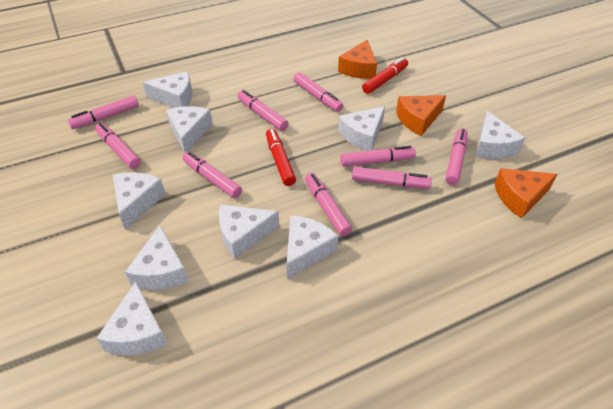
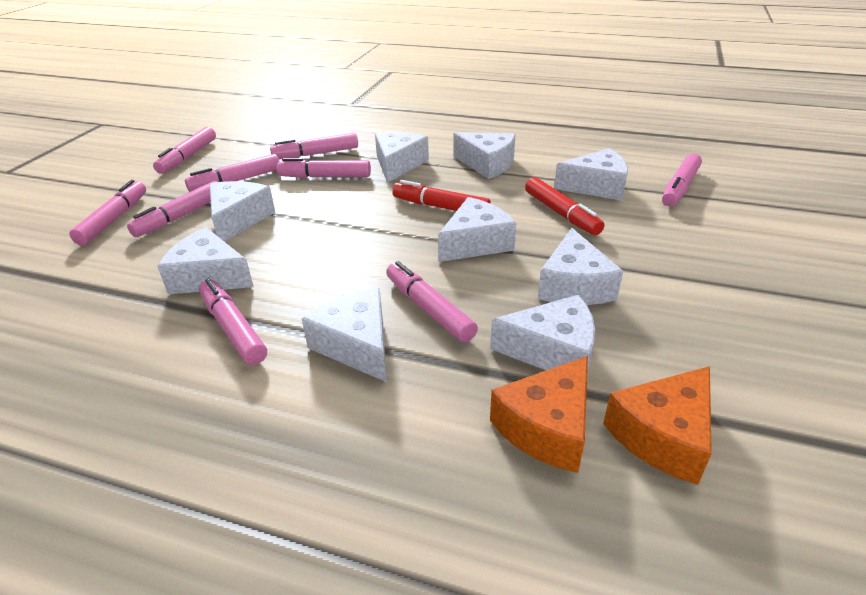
orange cheese: 3 -> 2

